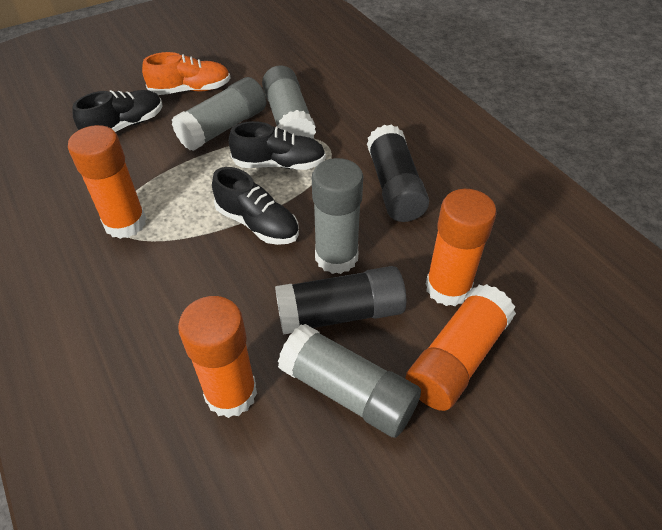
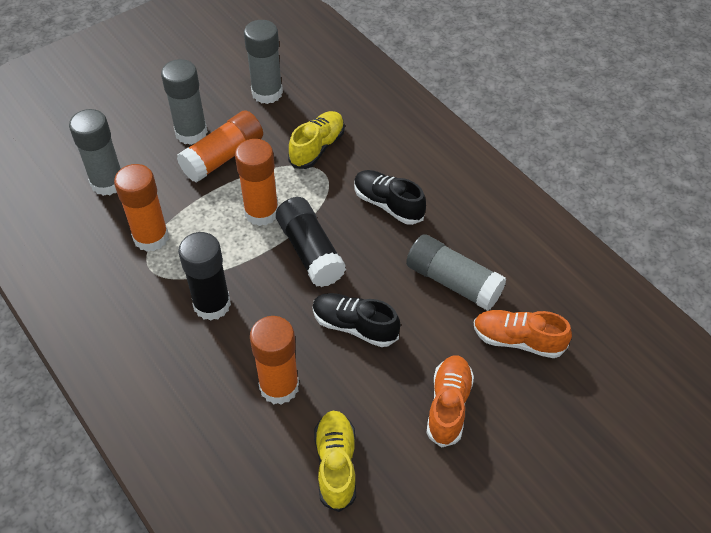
black shoe: 3 -> 2
orange shoe: 1 -> 2
yellow shoe: 0 -> 2

